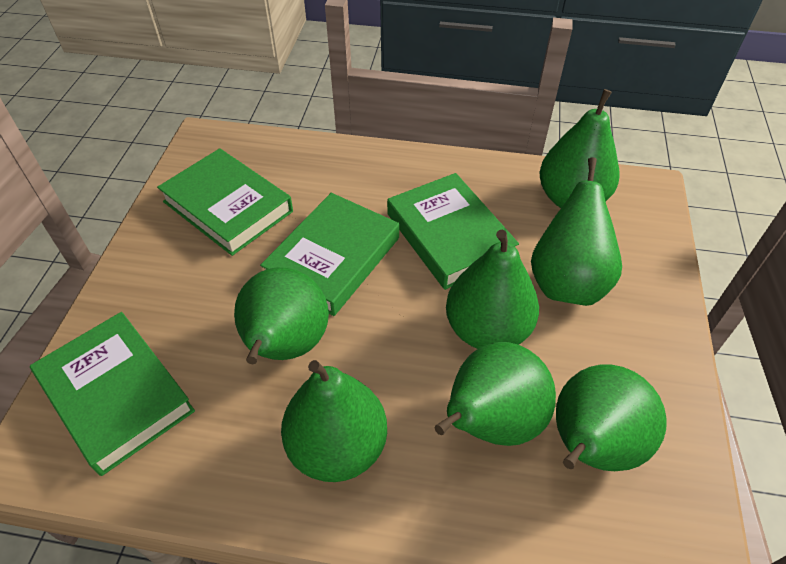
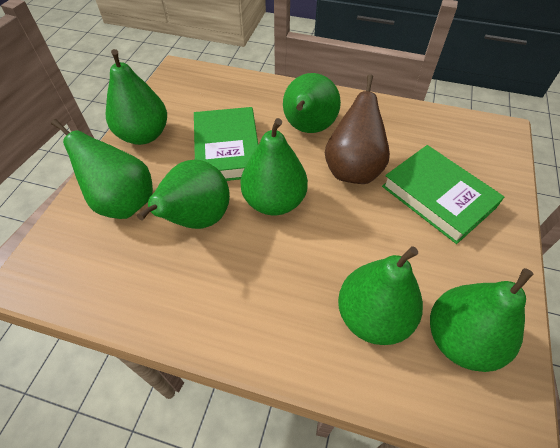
brown pear: 0 -> 1
green book: 4 -> 2

